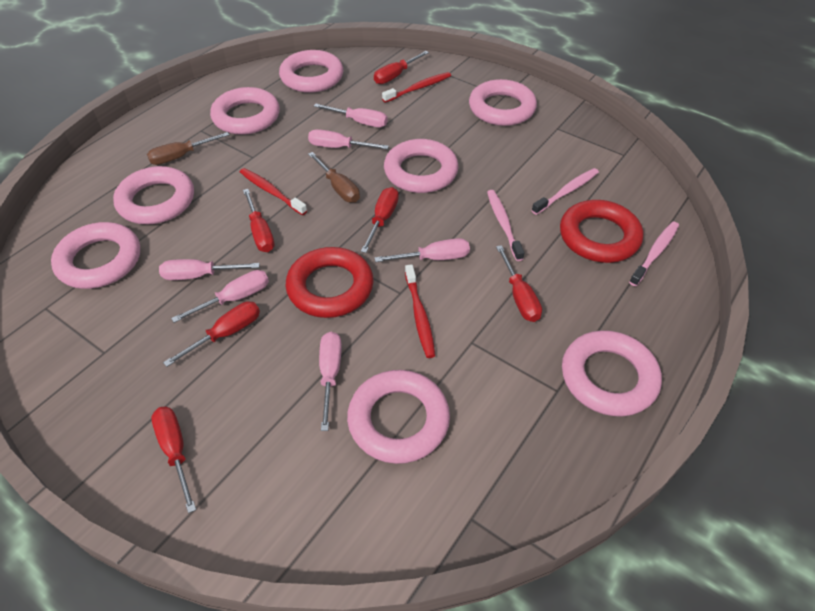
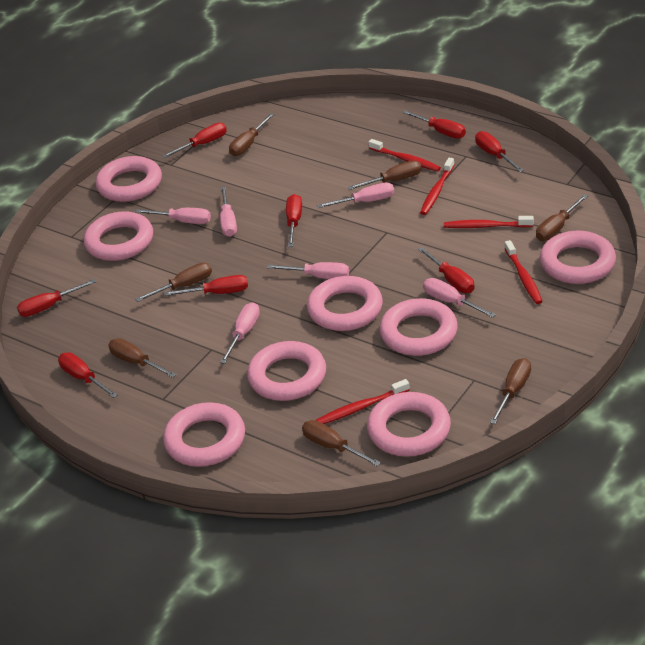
brown screwdriver: 2 -> 7
pink toothbrush: 3 -> 0
red ring: 2 -> 0
red screwdriver: 6 -> 8
red toothbrush: 3 -> 5

